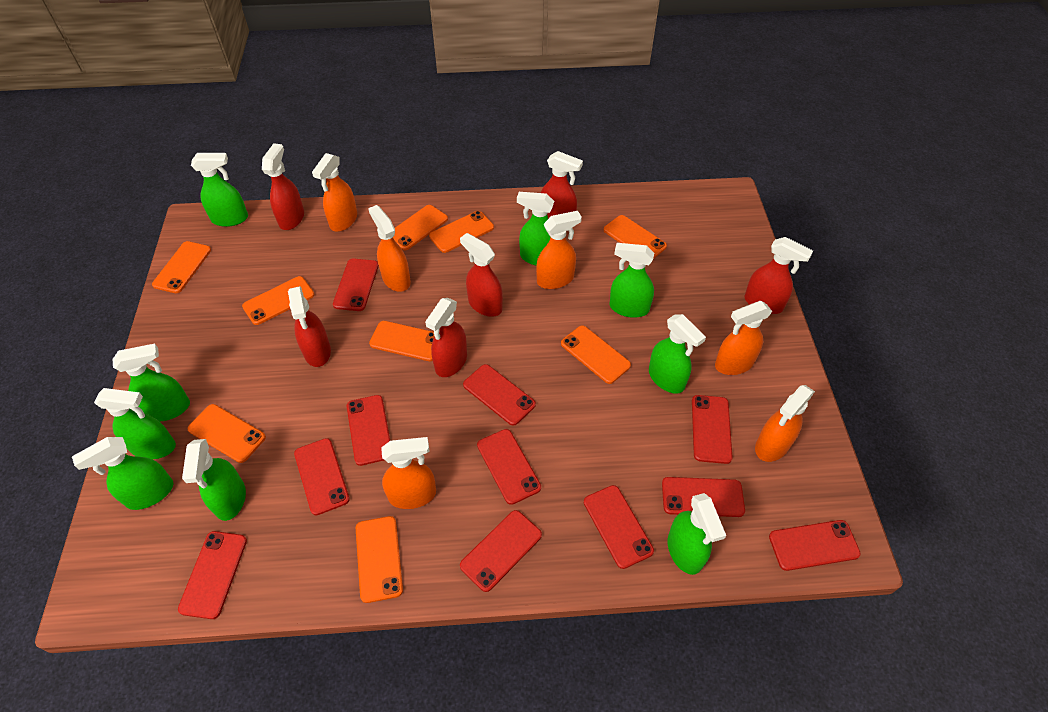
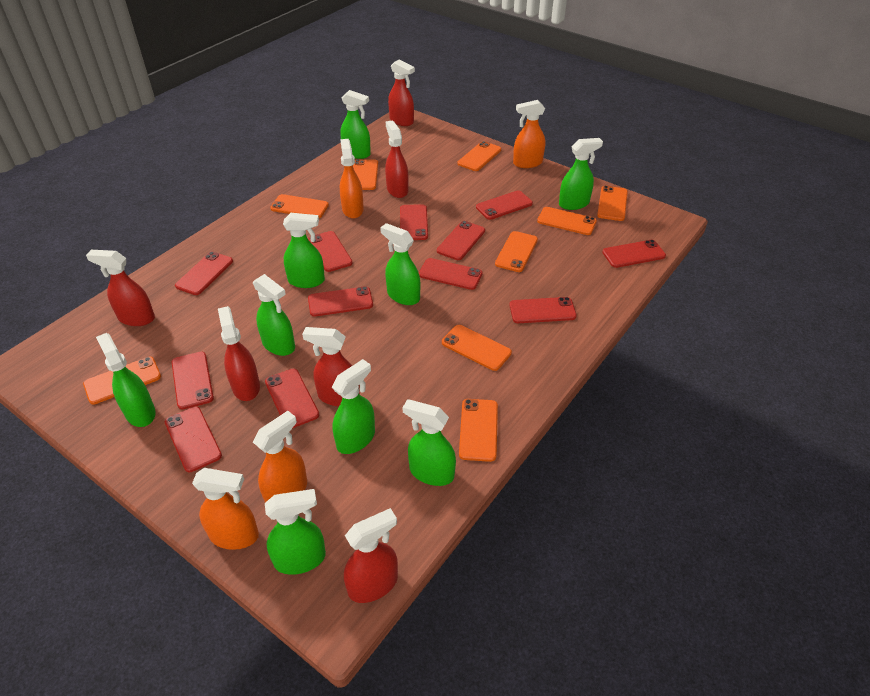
orange spray bottle: 6 -> 4
red phone: 11 -> 12

